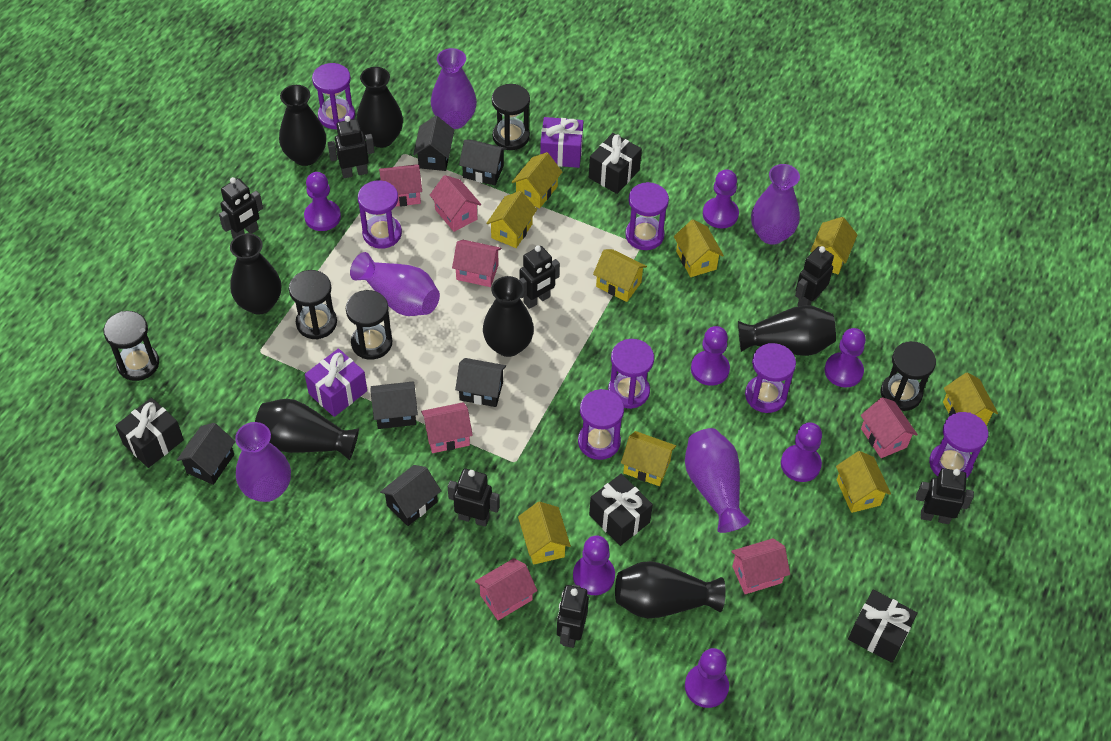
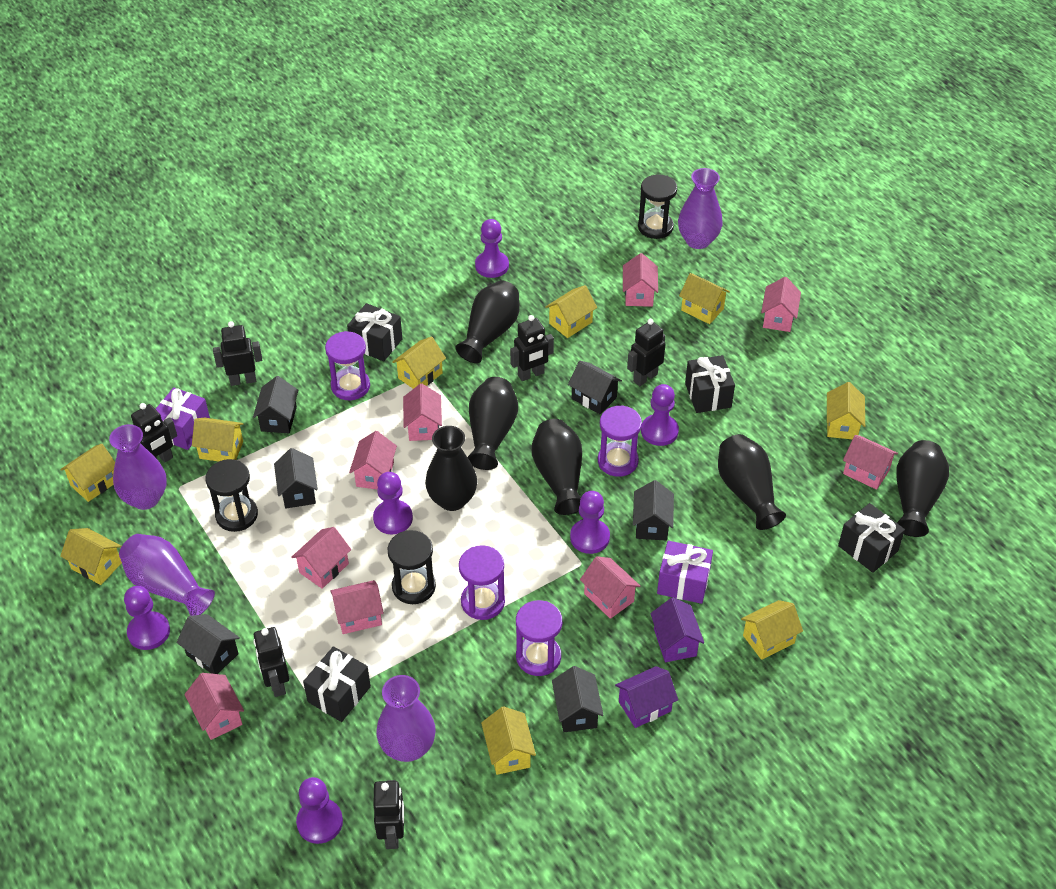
black hourglass: 5 -> 3
black robot: 7 -> 6
black vase: 7 -> 6
pink house: 7 -> 9
purple hourglass: 7 -> 4
purple house: 0 -> 2
purple pawn: 7 -> 6
purple vase: 5 -> 4

